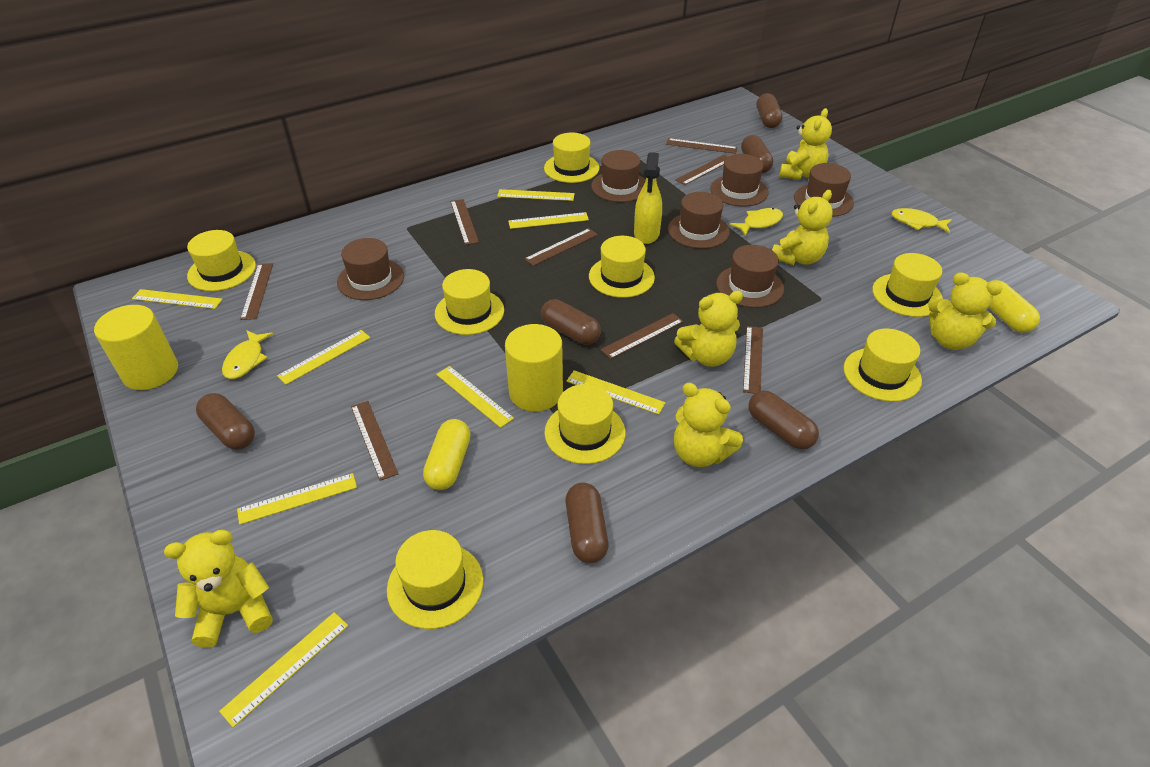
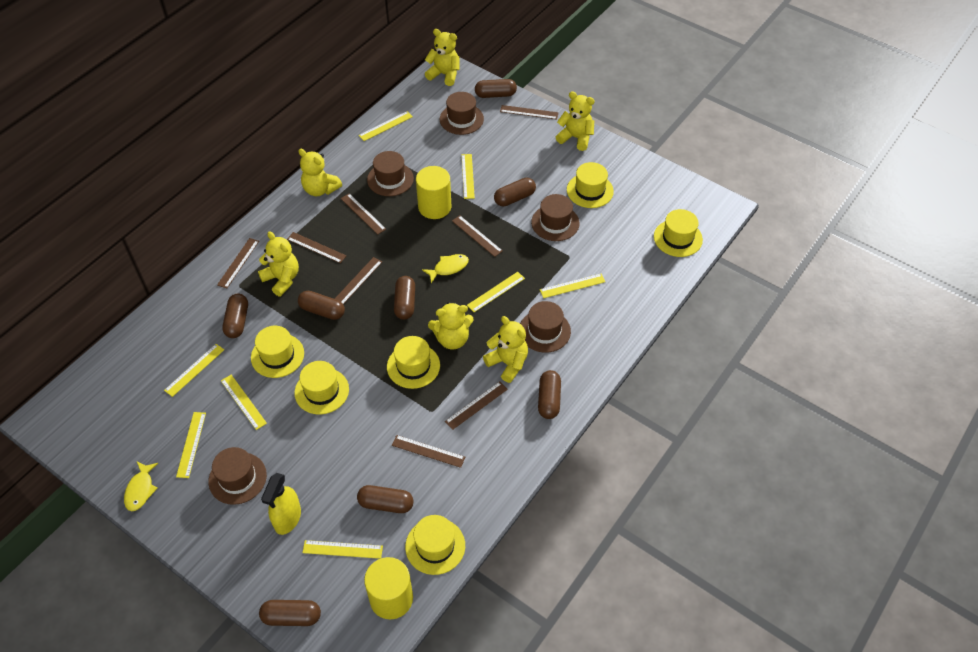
brown capsule: 6 -> 8
brown hat: 6 -> 5
yellow capsule: 2 -> 0
yellow fish: 3 -> 2
yellow hat: 8 -> 6

